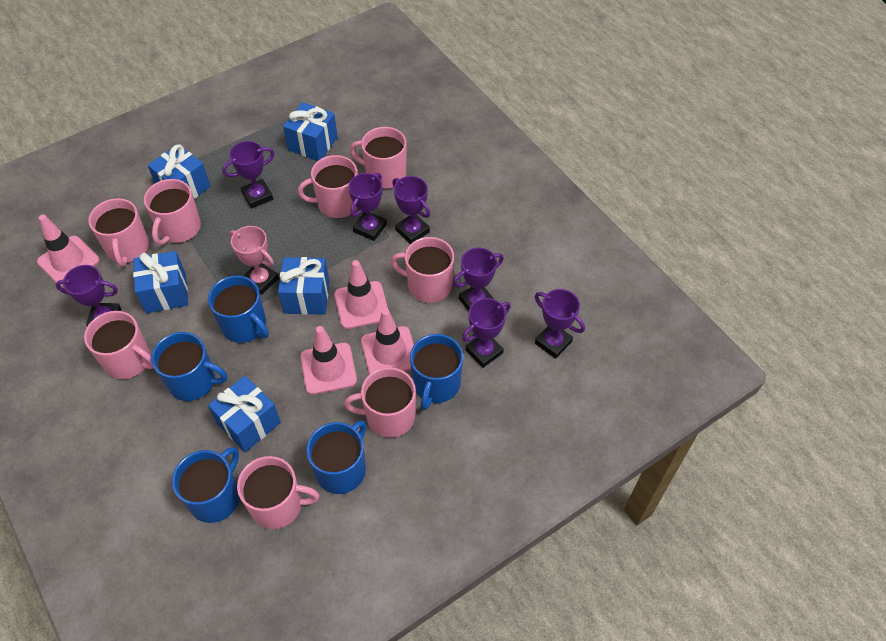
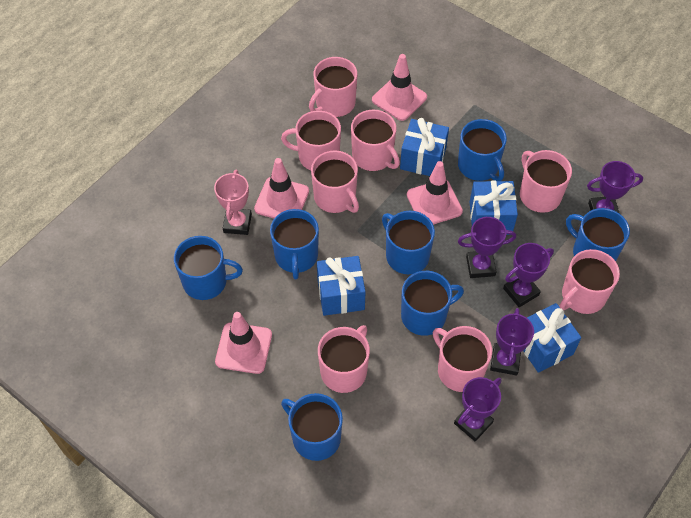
blue gift: 5 -> 4
blue mug: 5 -> 7
purple trophy: 7 -> 5

